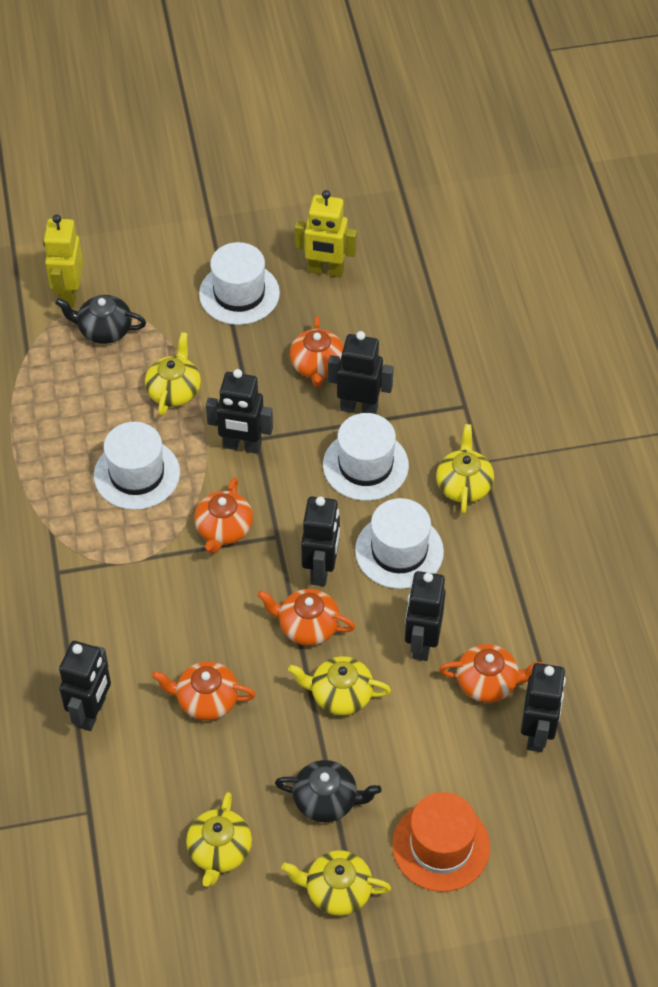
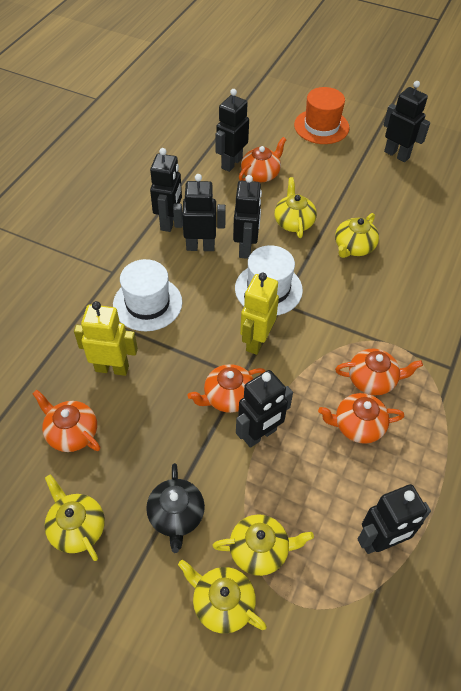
black robot: 6 -> 7
black teapot: 2 -> 1
white hat: 4 -> 2

